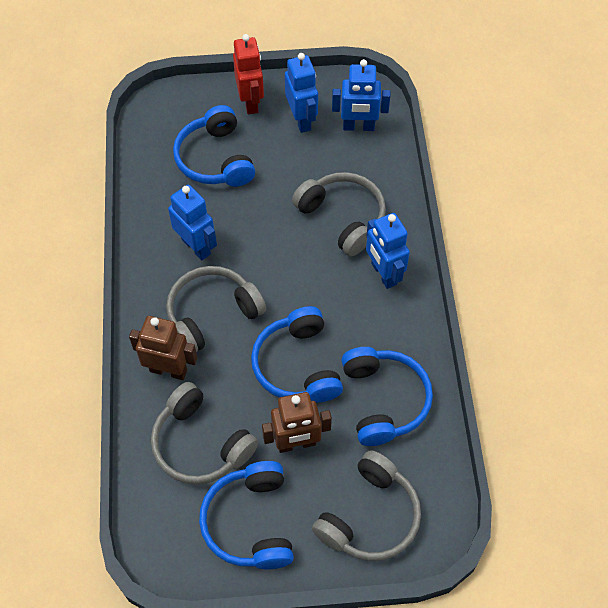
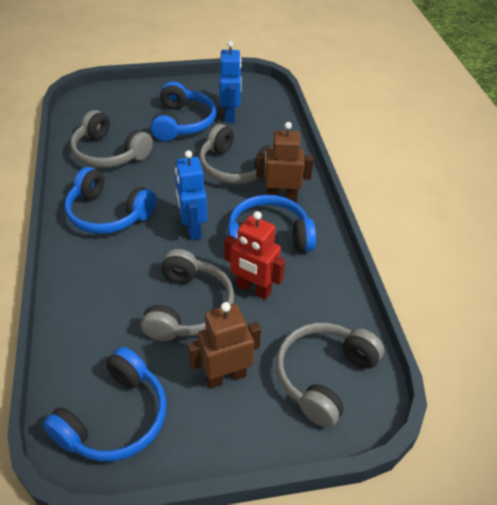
blue robot: 4 -> 2

